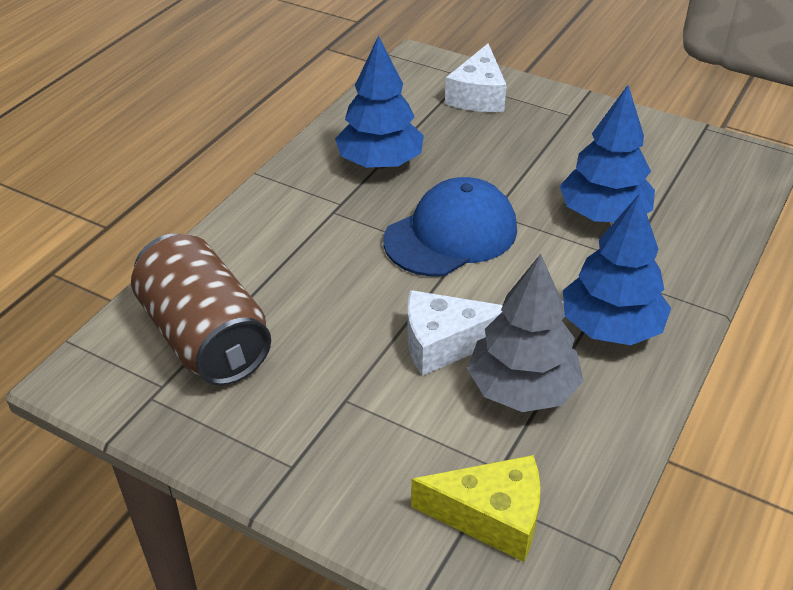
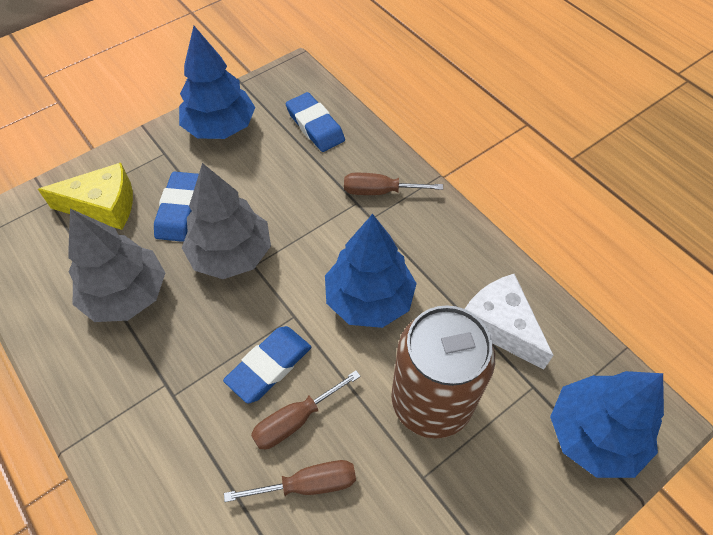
blue cap: 1 -> 0
blue eraser: 0 -> 3
brown screwdriver: 0 -> 3
grey tree: 1 -> 2
white cheese: 2 -> 1

